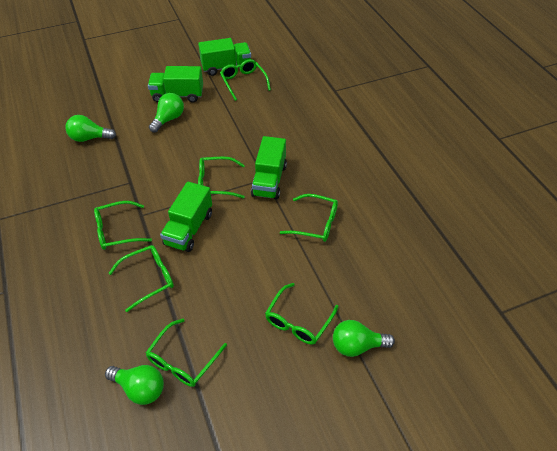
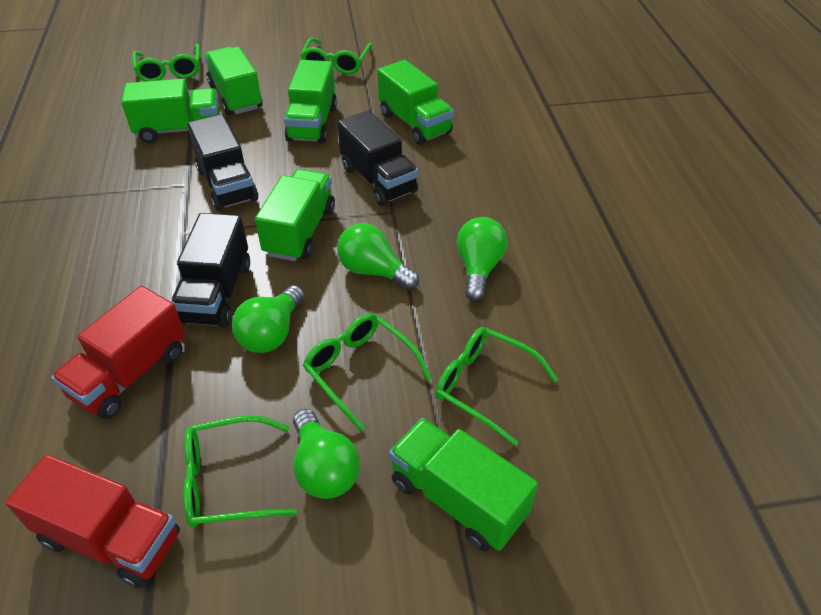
black truck: 0 -> 3
green glasses: 7 -> 5
green truck: 4 -> 6
red truck: 0 -> 2

